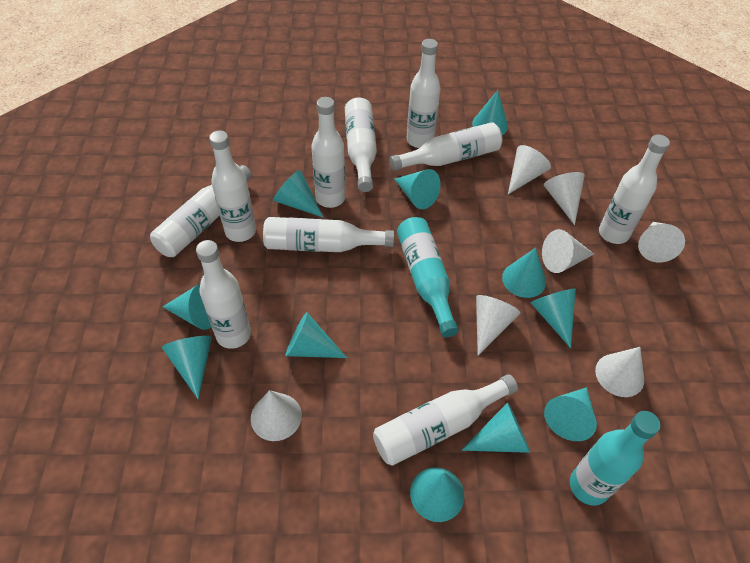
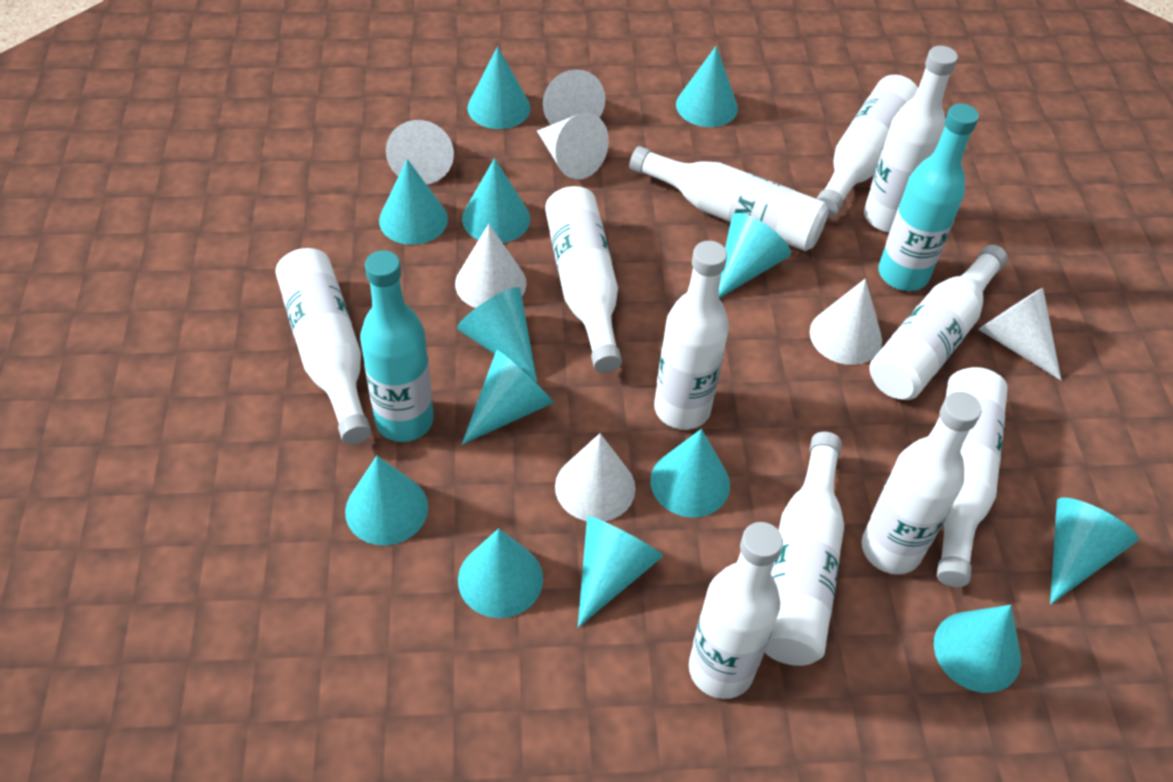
turquoise cone: 11 -> 13
white bottle: 10 -> 11

